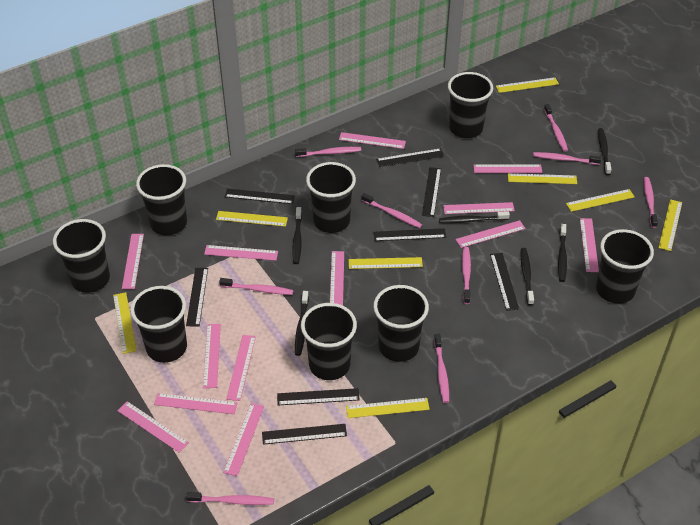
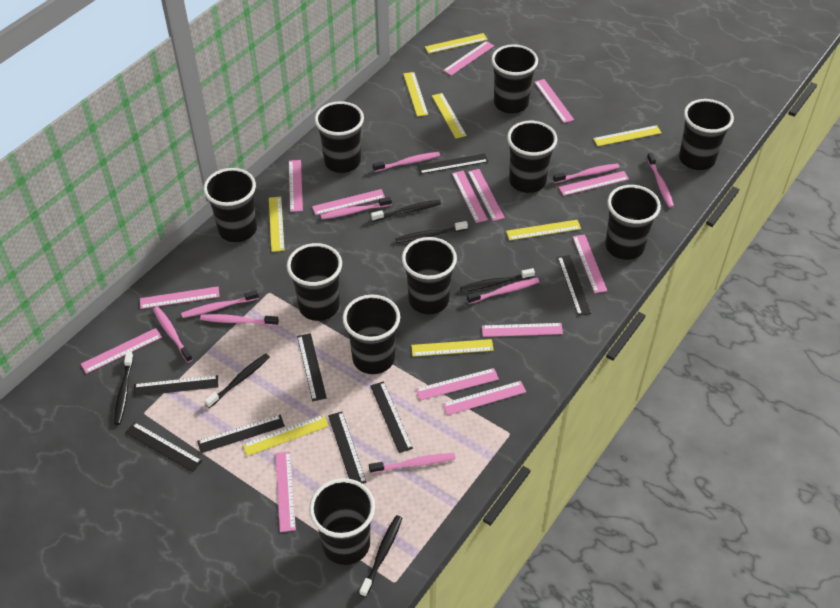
black cup: 8 -> 10
pink ruler: 13 -> 14

